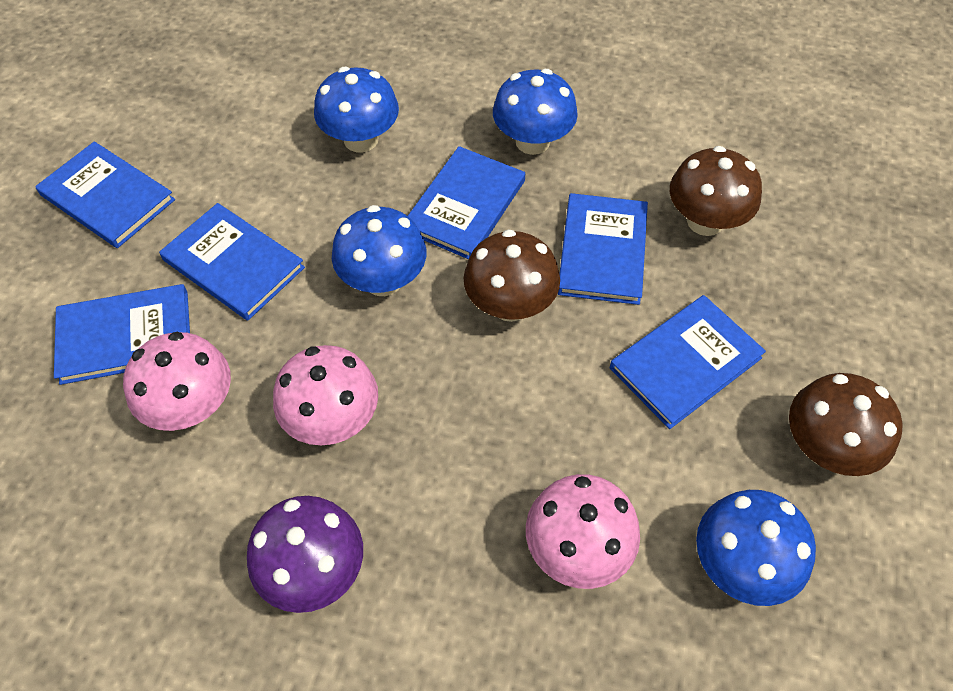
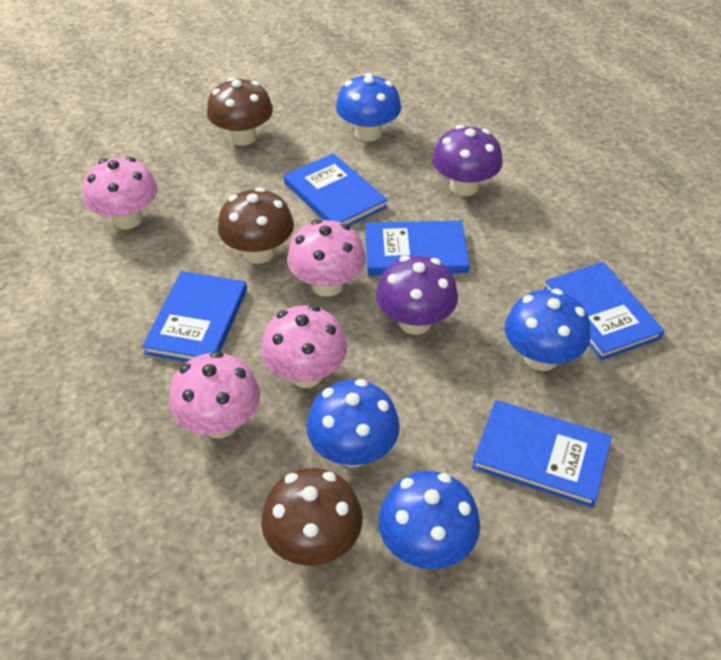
blue book: 6 -> 5
pink mushroom: 3 -> 4
purple mushroom: 1 -> 2

